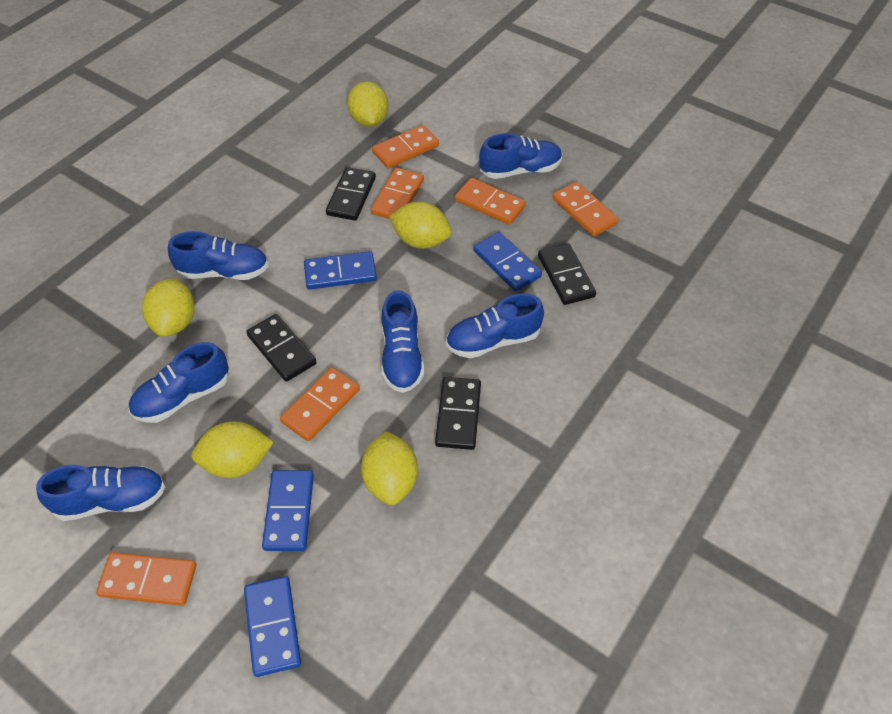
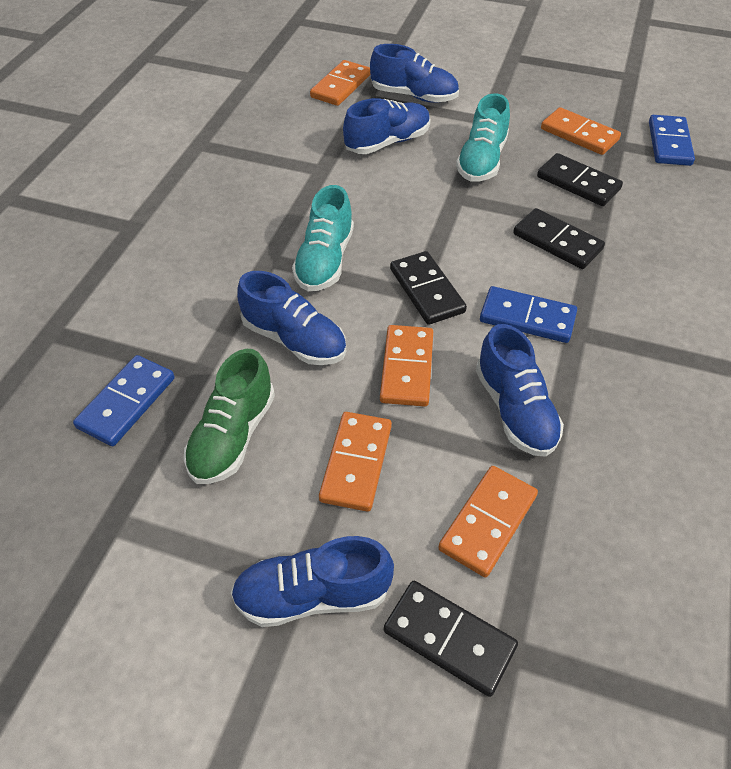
blue domino: 4 -> 3
blue shoe: 6 -> 5
green shoe: 0 -> 1
orange domino: 6 -> 5
turquoise shoe: 0 -> 2
yellow lemon: 5 -> 0

